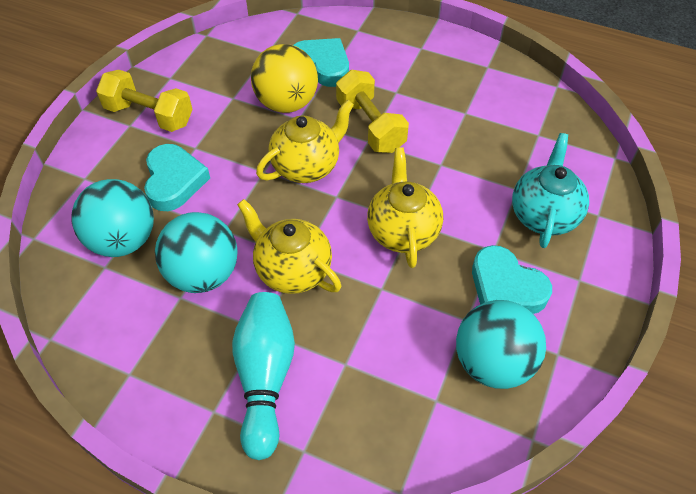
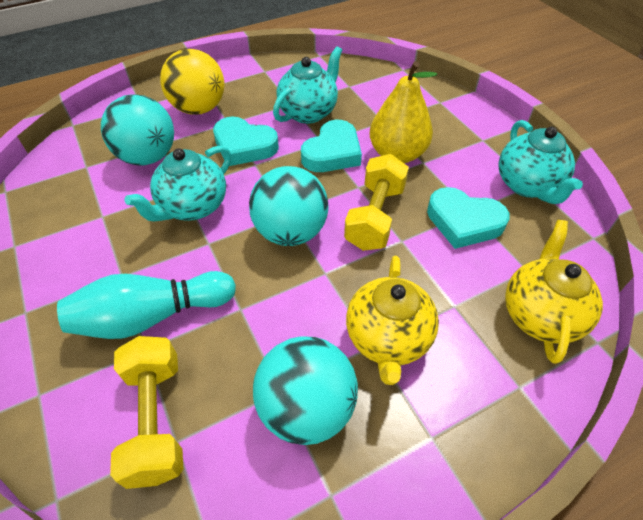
turquoise teapot: 1 -> 3
yellow pear: 0 -> 1
yellow teapot: 3 -> 2

